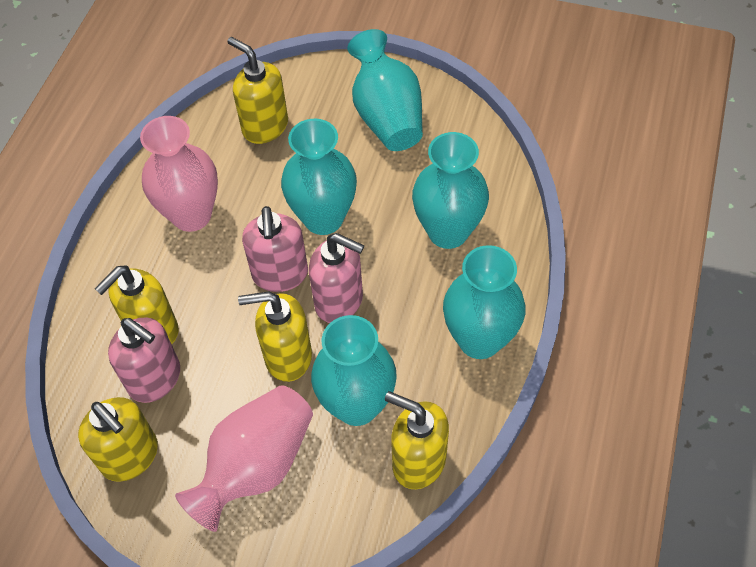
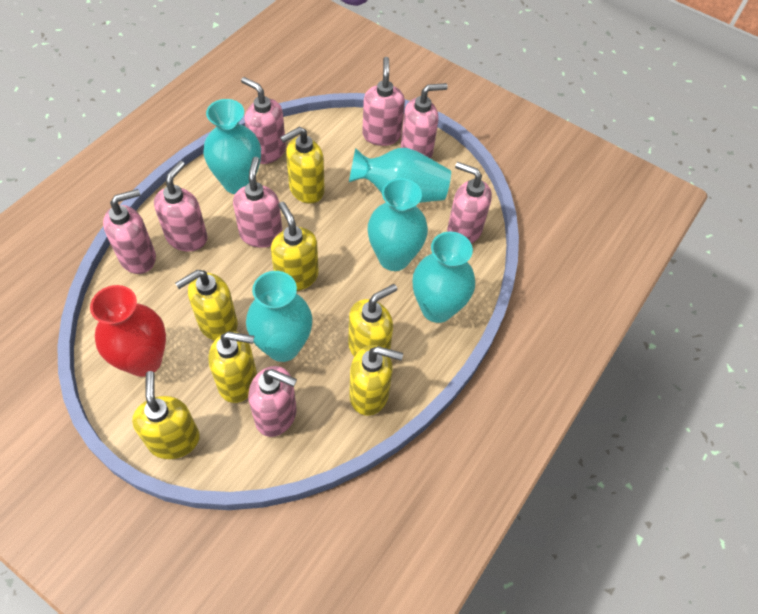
pink soap dispenser: 3 -> 8
pink vase: 2 -> 0
red vase: 0 -> 1
yellow soap dispenser: 5 -> 7

